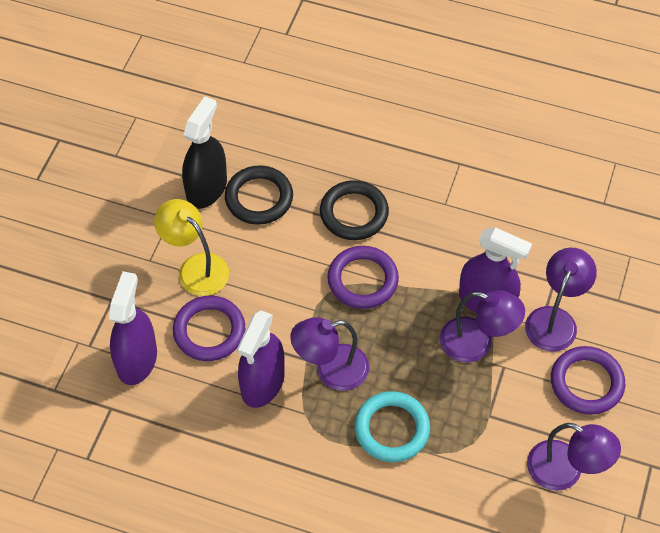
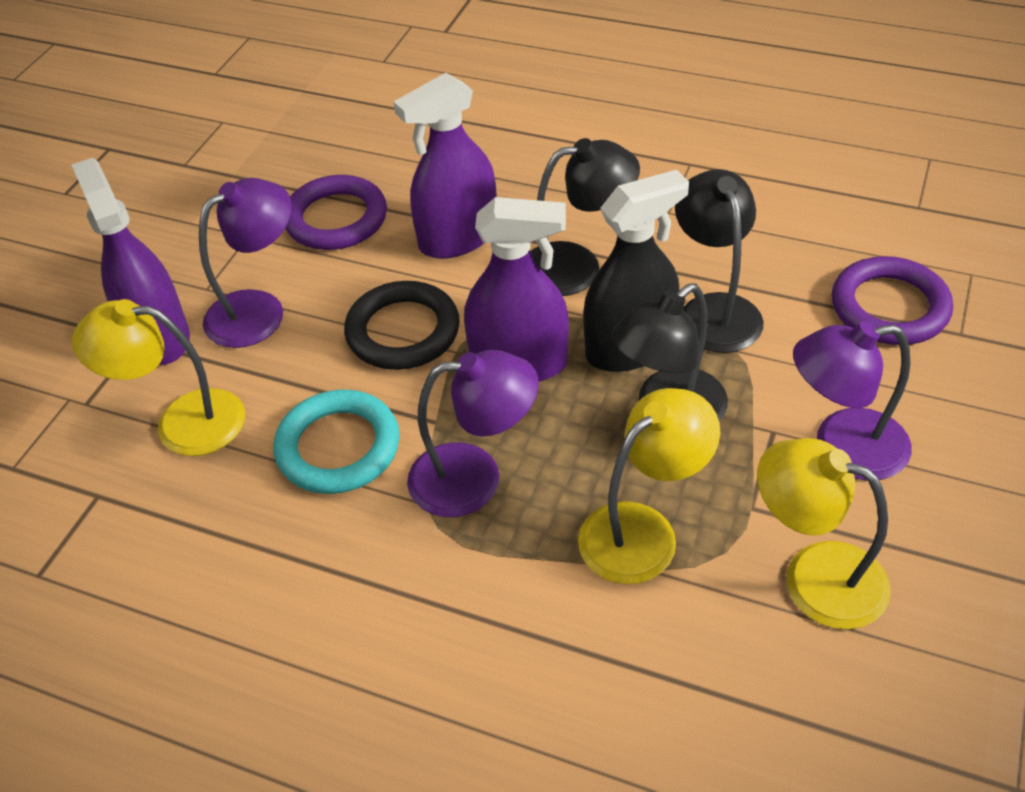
black lamp: 0 -> 3
black ring: 2 -> 1
purple lamp: 4 -> 3
purple ring: 3 -> 2
yellow lamp: 1 -> 3

